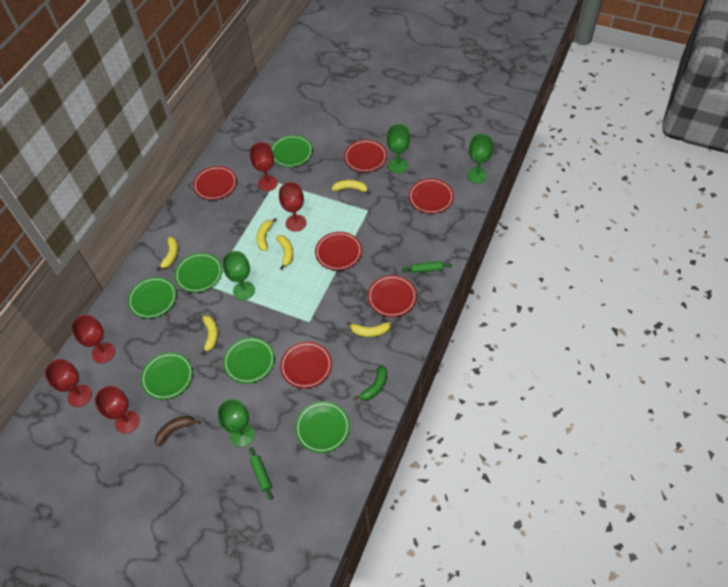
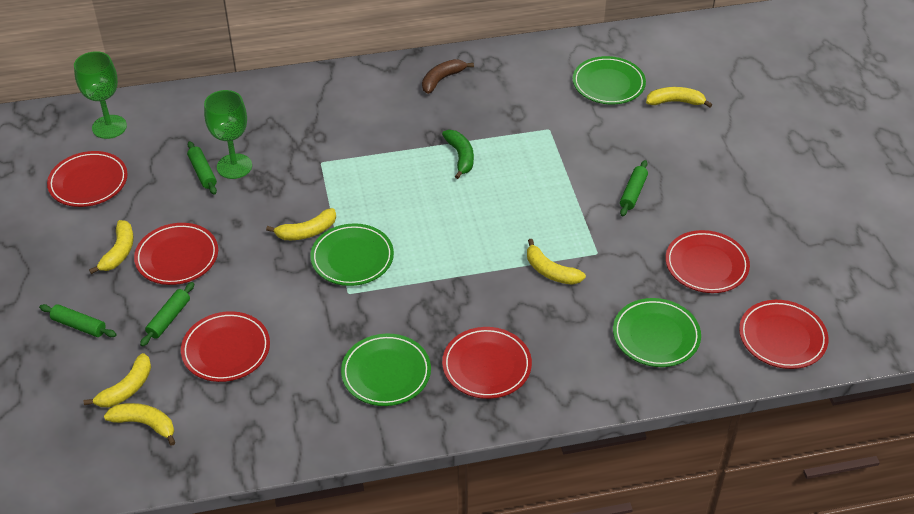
green goblet: 4 -> 2
green plate: 6 -> 4
green rolling pin: 2 -> 4
red goblet: 5 -> 0

